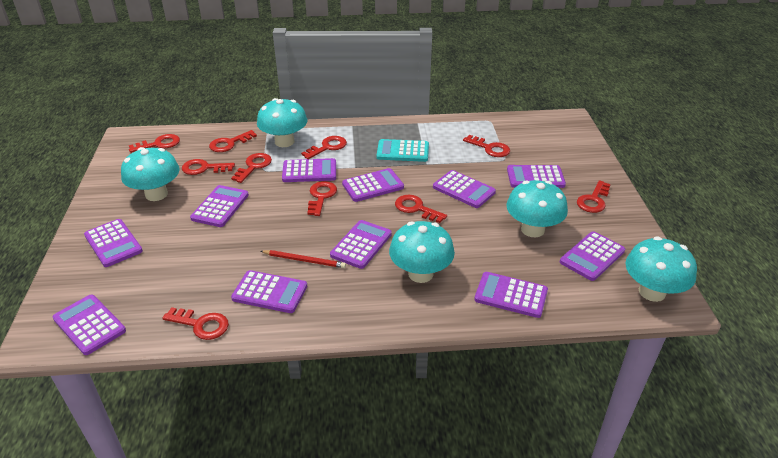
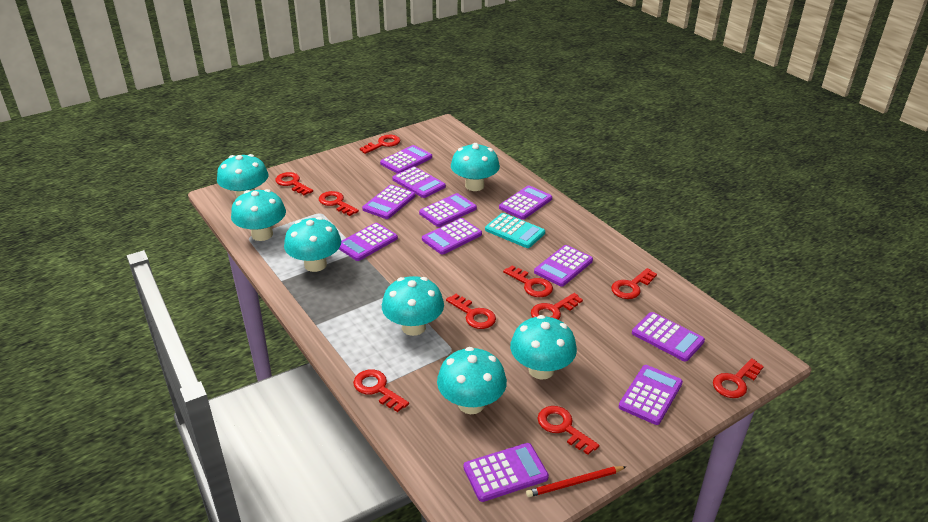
turquoise mushroom: 5 -> 7

